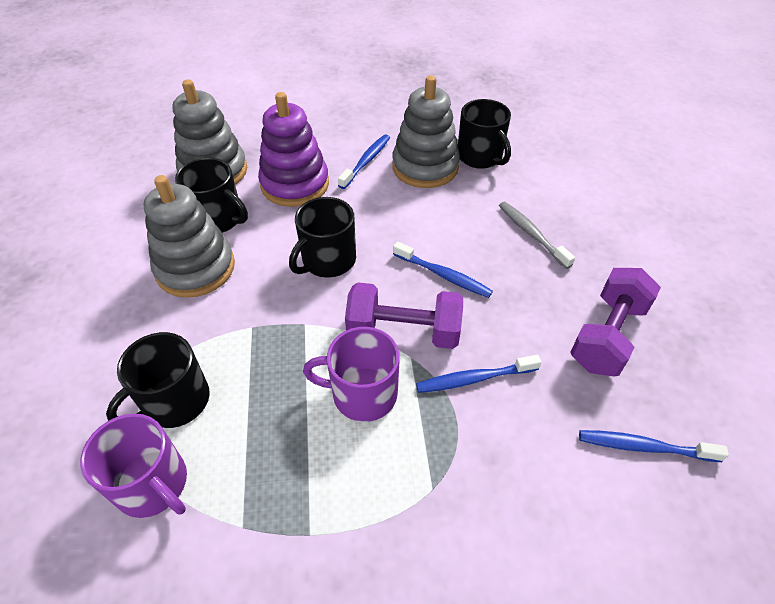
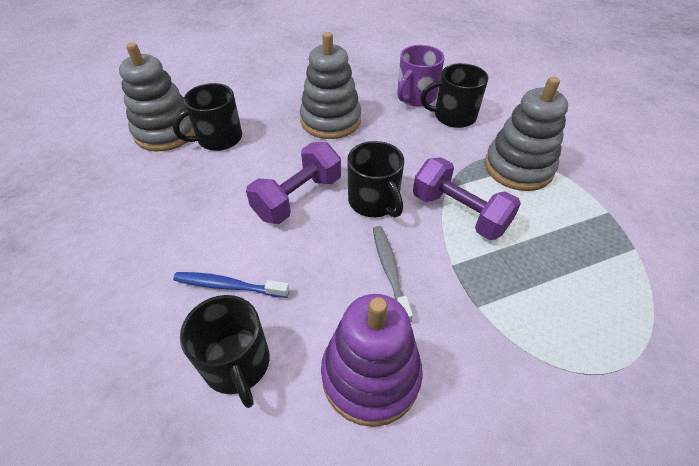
blue toothbrush: 4 -> 1
purple mug: 2 -> 1

